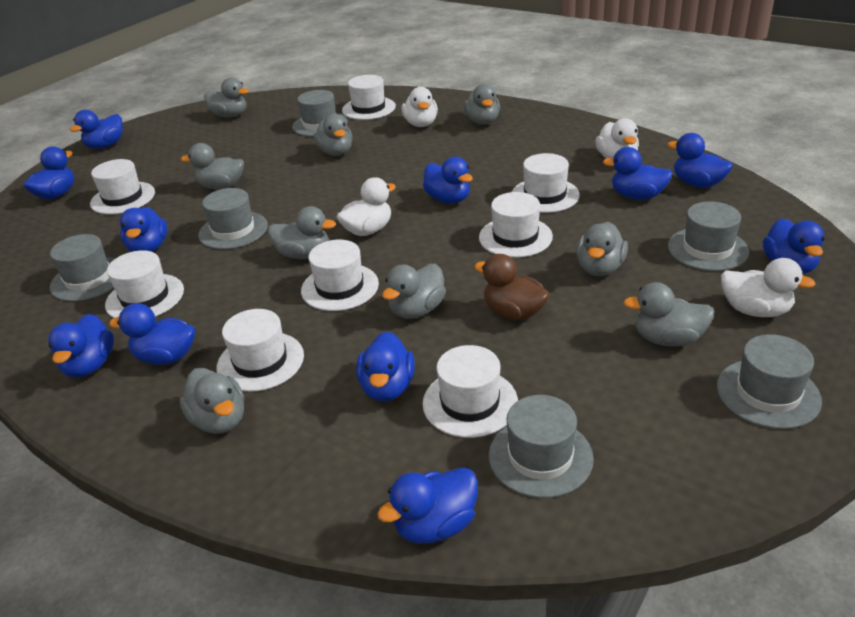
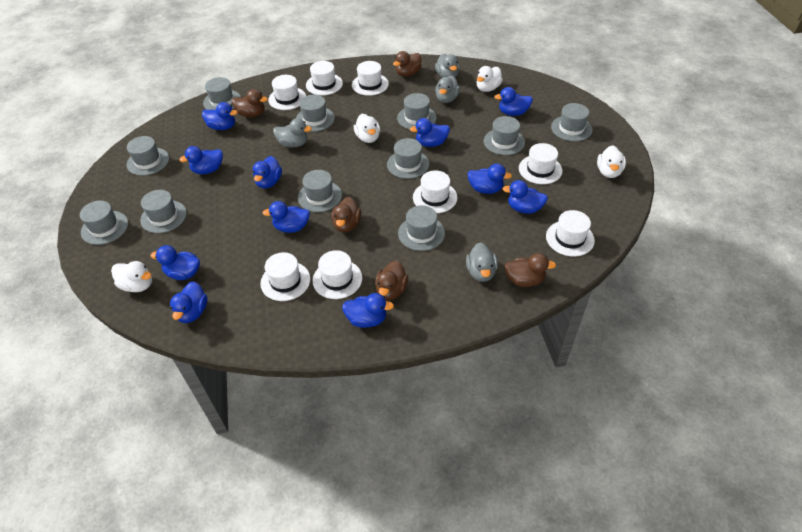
brown duck: 1 -> 5
grey duck: 9 -> 4
grey hat: 6 -> 11

